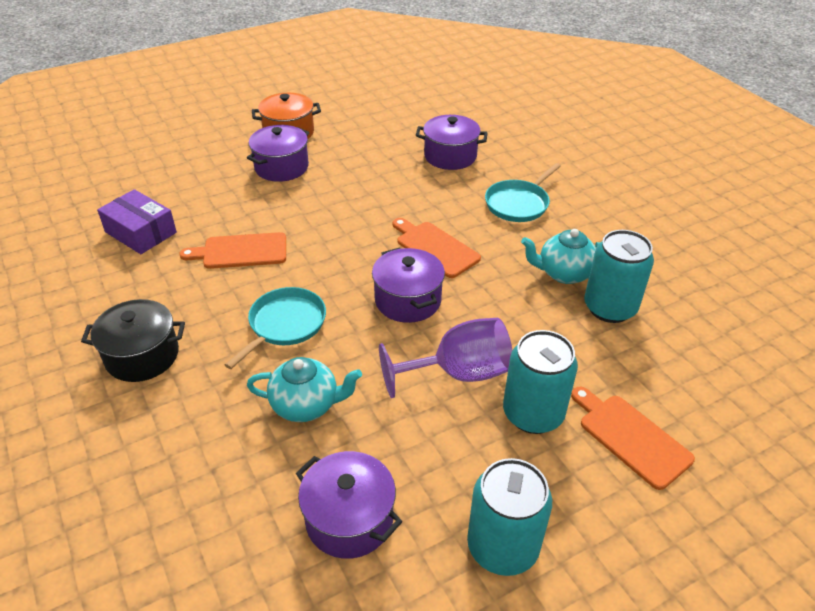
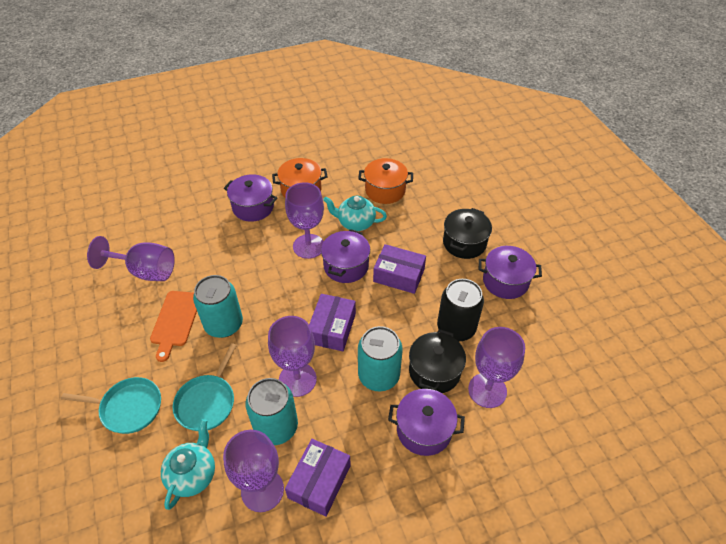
black can: 0 -> 1
black pot: 1 -> 2
orange cutting board: 3 -> 1
orange pot: 1 -> 2
purple box: 1 -> 3
purple goblet: 1 -> 5

